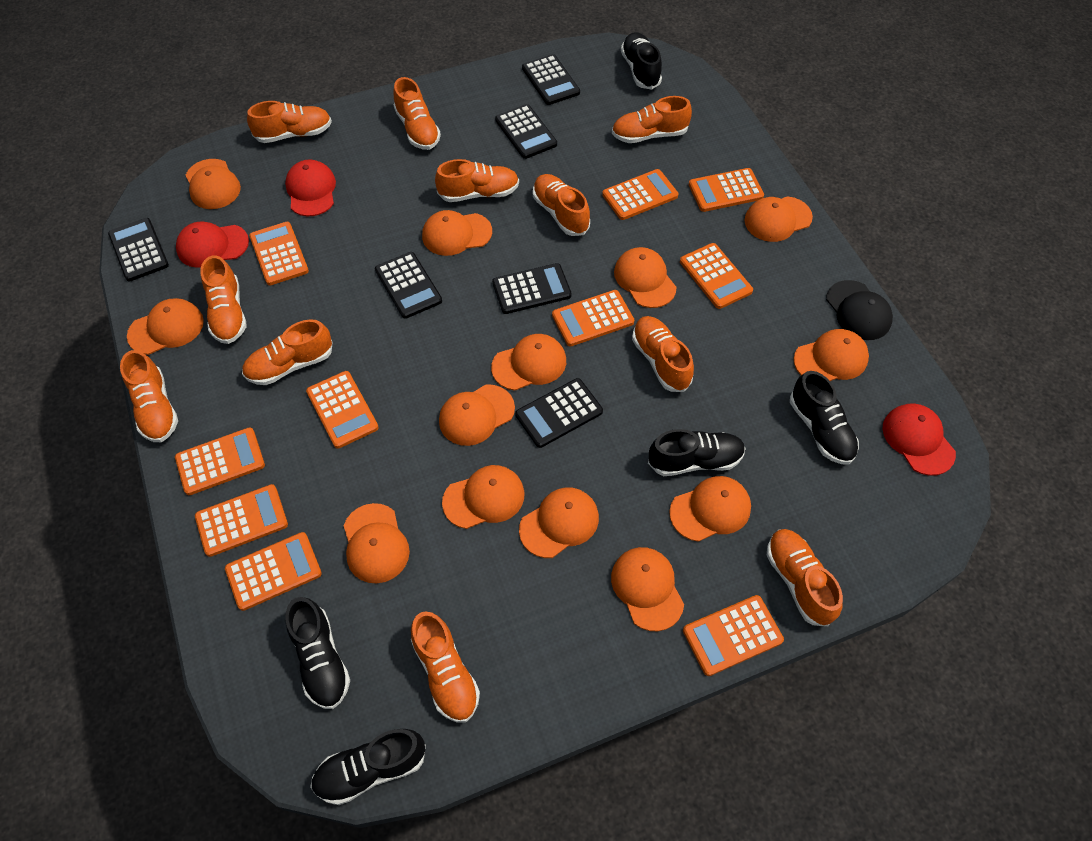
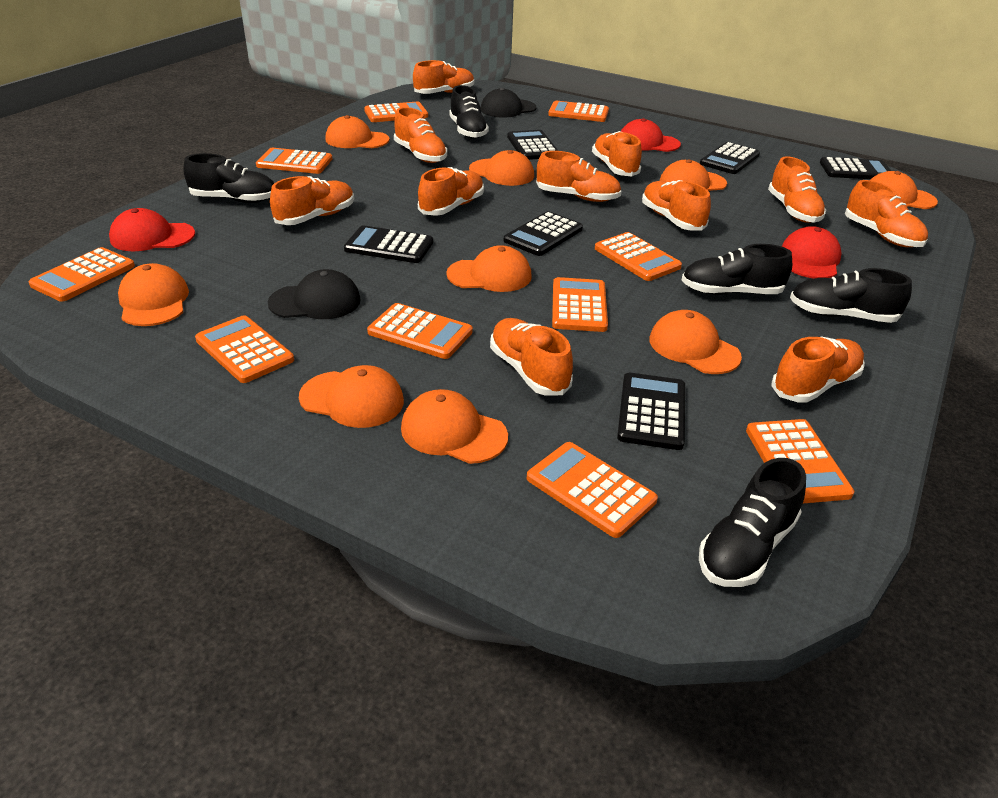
black cap: 1 -> 2
orange cap: 13 -> 9

